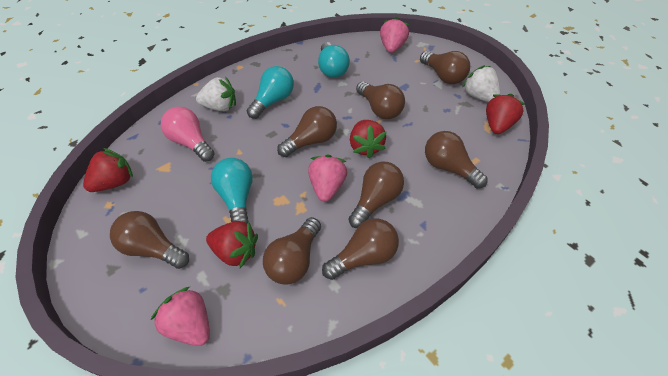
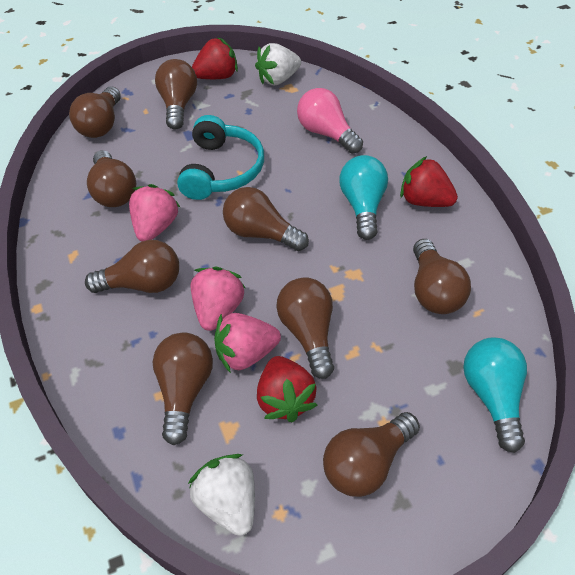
brown light bulb: 8 -> 9
red strawberry: 4 -> 3
turquoise headphones: 0 -> 1
turquoise light bulb: 3 -> 2

